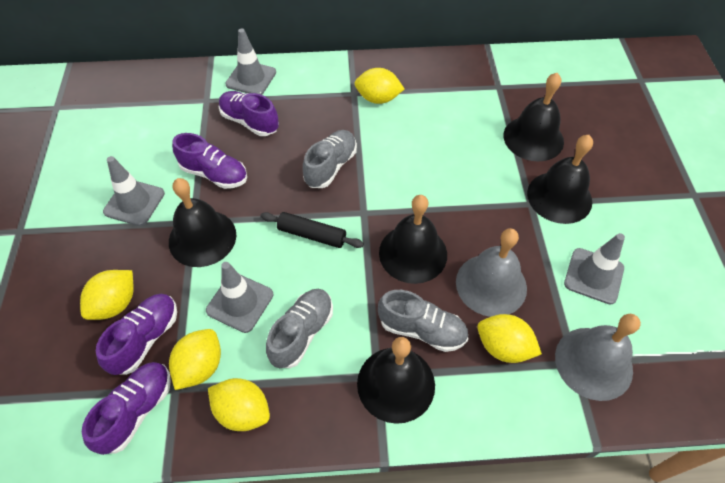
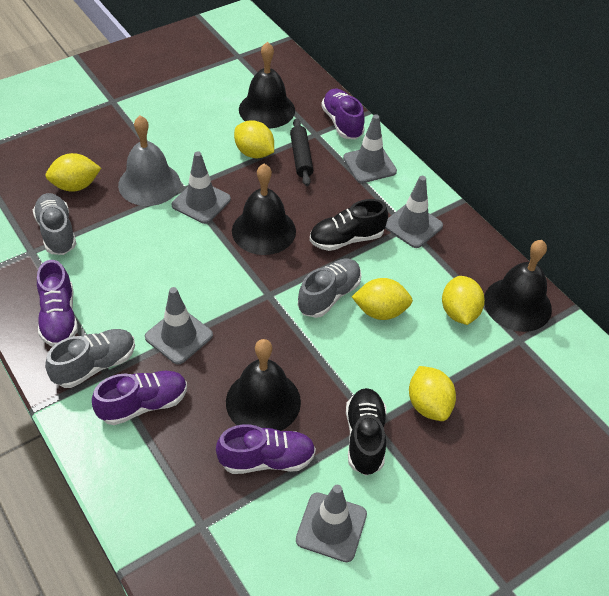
black bell: 5 -> 4
black shoe: 0 -> 2
grey bell: 2 -> 1
grey traffic cone: 4 -> 5

